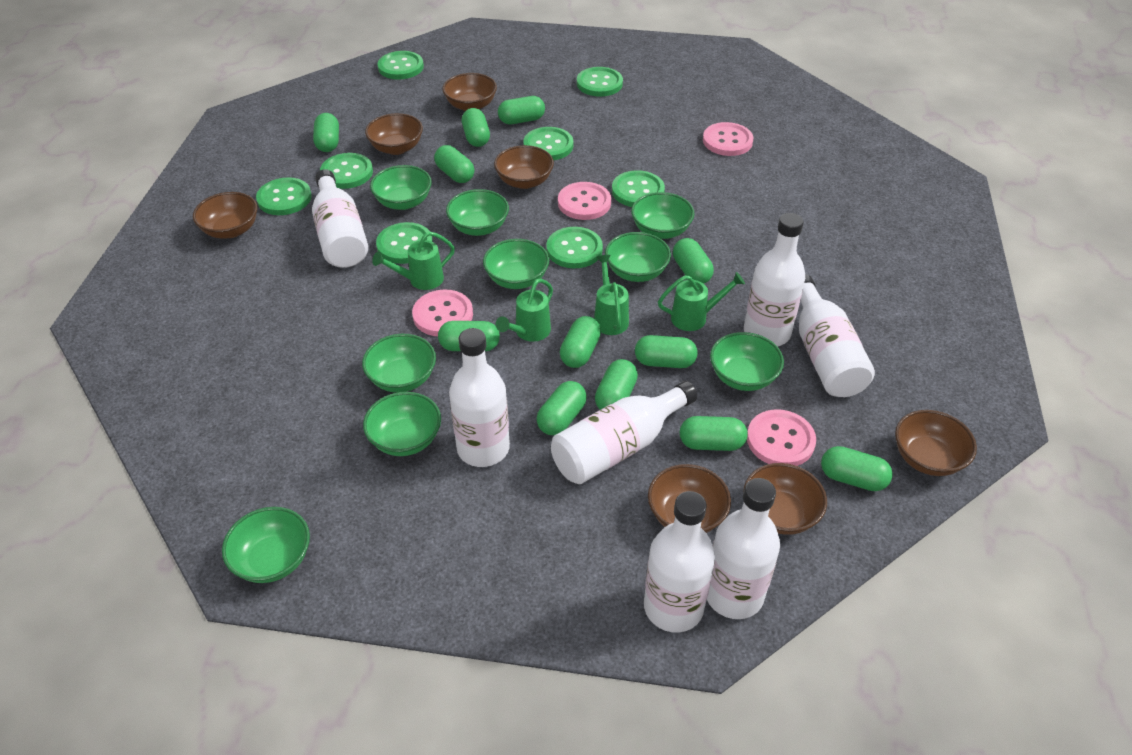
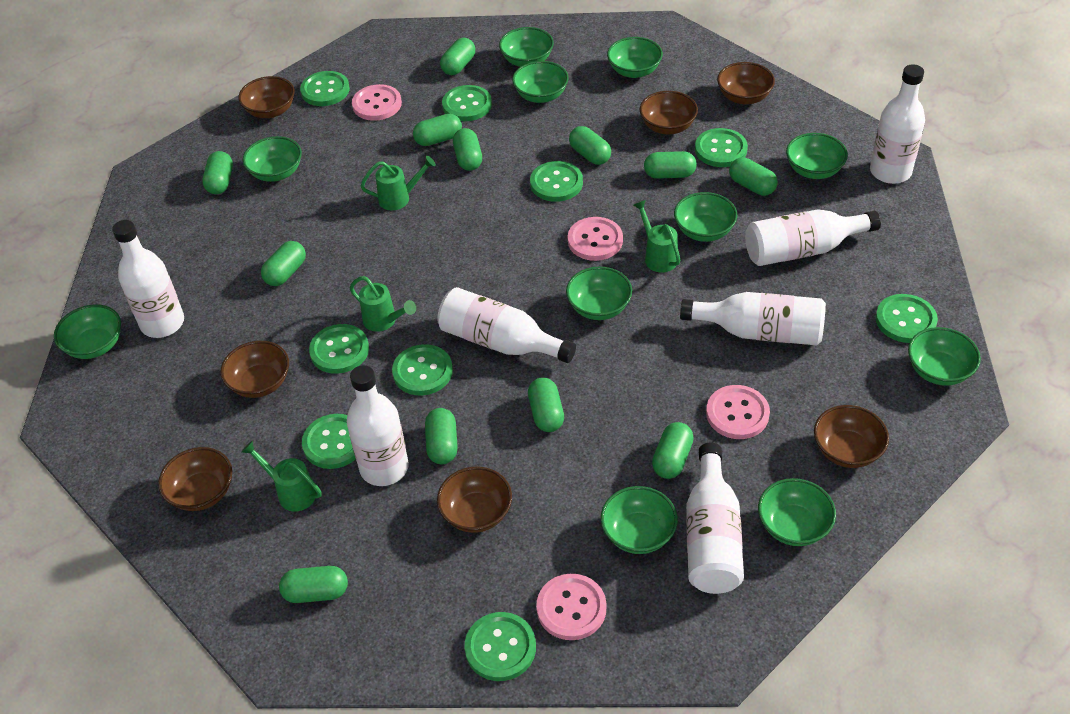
green bowl: 9 -> 11
green button: 8 -> 9

